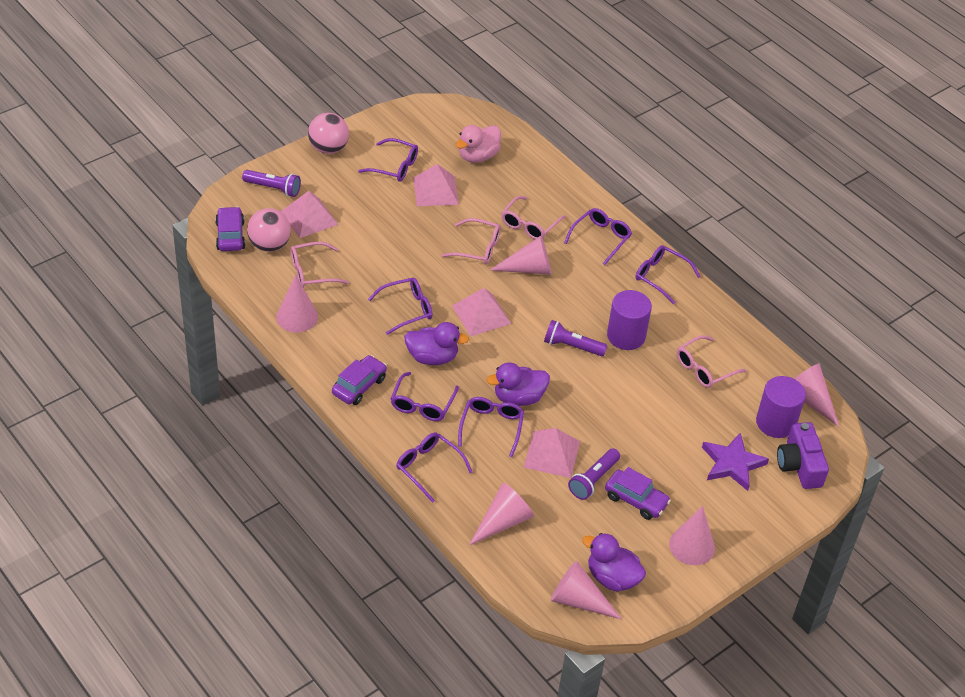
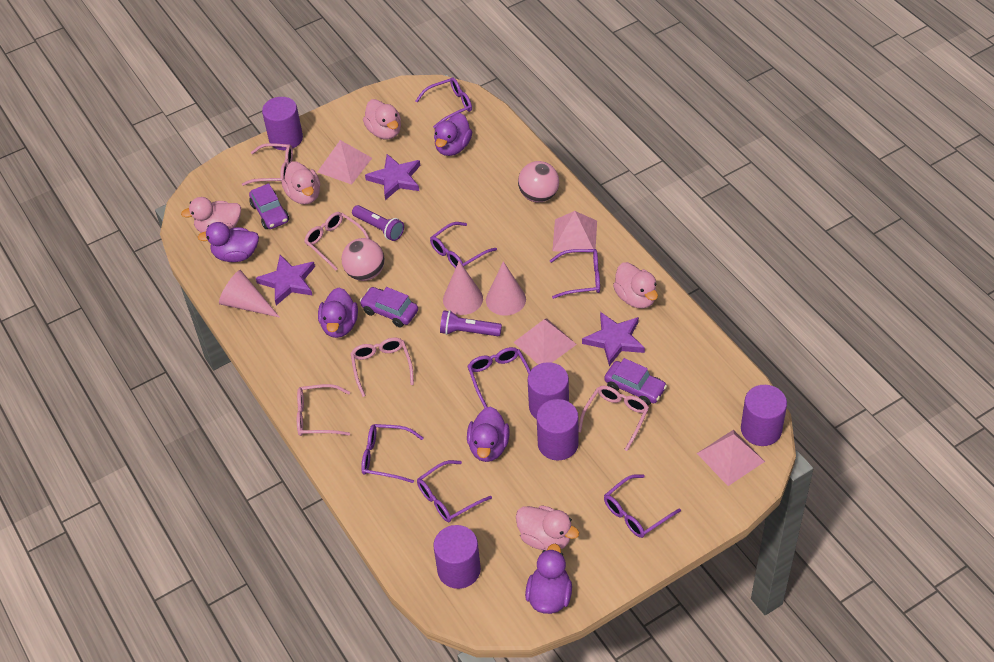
pink cone: 6 -> 3
pink duck: 1 -> 5
pink glasses: 4 -> 5
purple camera: 1 -> 0
purple cylinder: 2 -> 5
purple duck: 3 -> 5
purple flashlight: 3 -> 2
purple star: 1 -> 3

